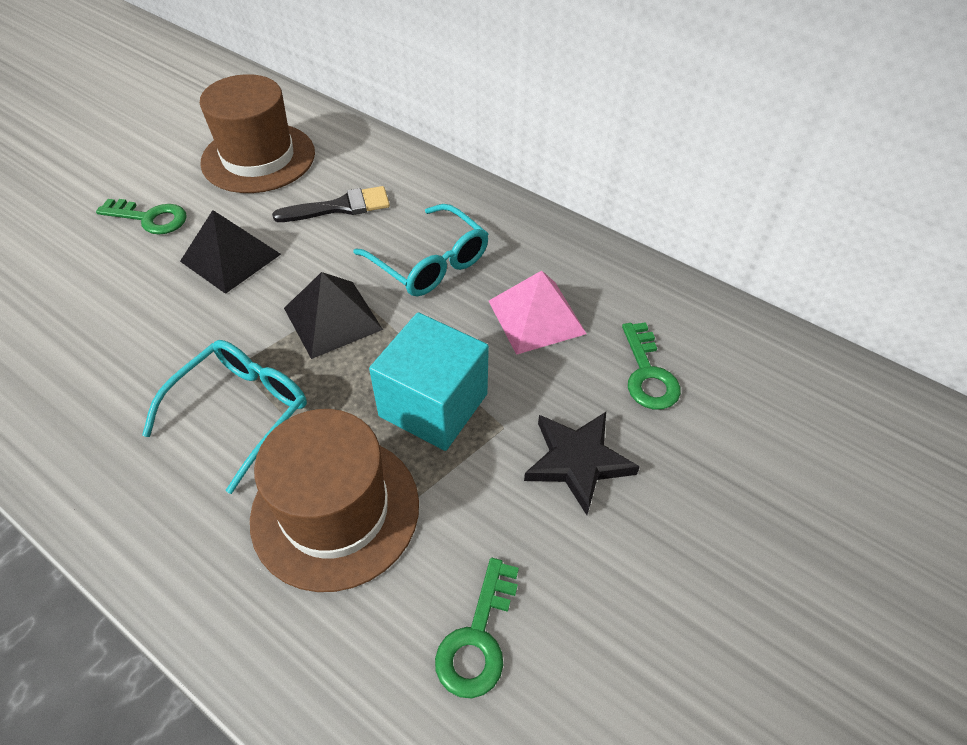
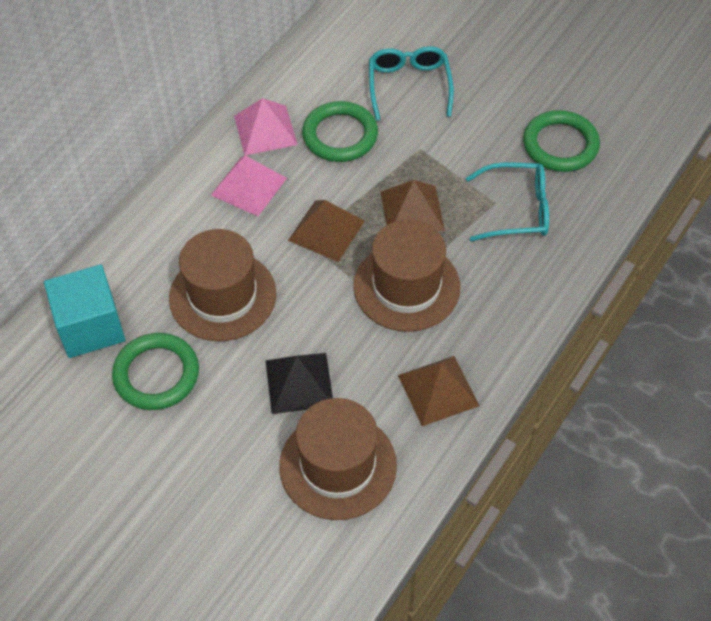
black brush: 1 -> 0
black pyramid: 2 -> 1
black star: 1 -> 0
brown hat: 2 -> 3
brown pyramid: 0 -> 3
green key: 3 -> 0
green ring: 0 -> 3
pink pyramid: 1 -> 2

